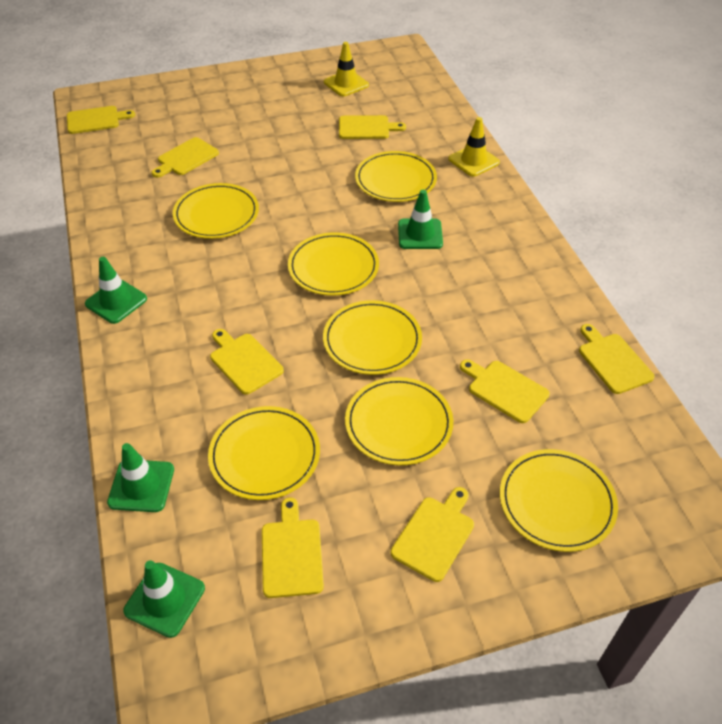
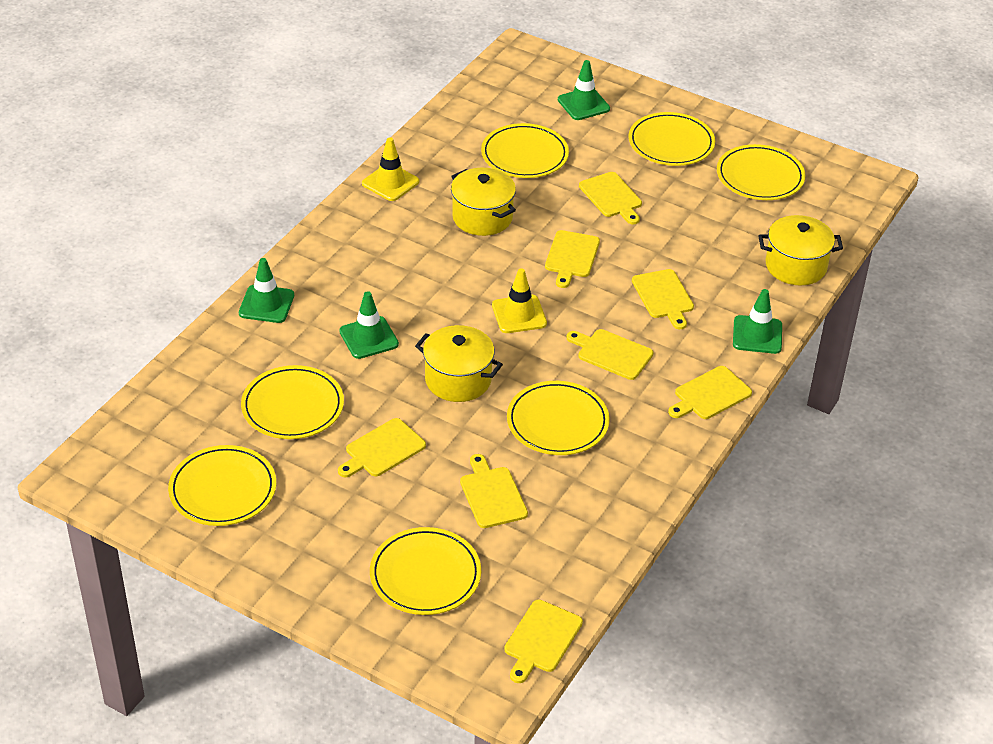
yellow pot: 0 -> 3

